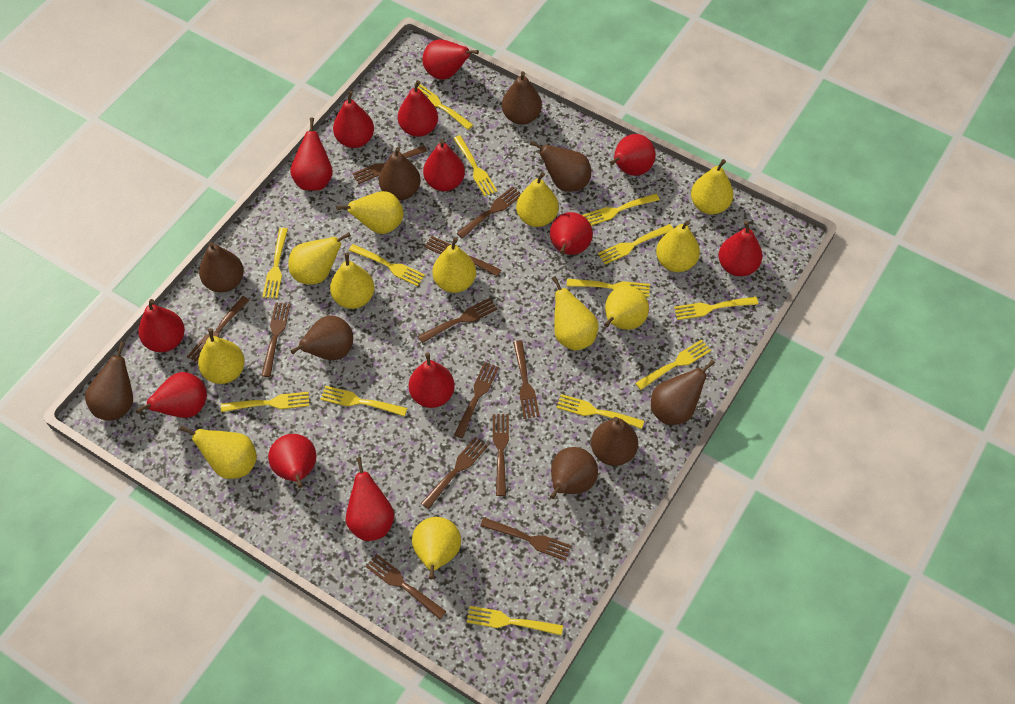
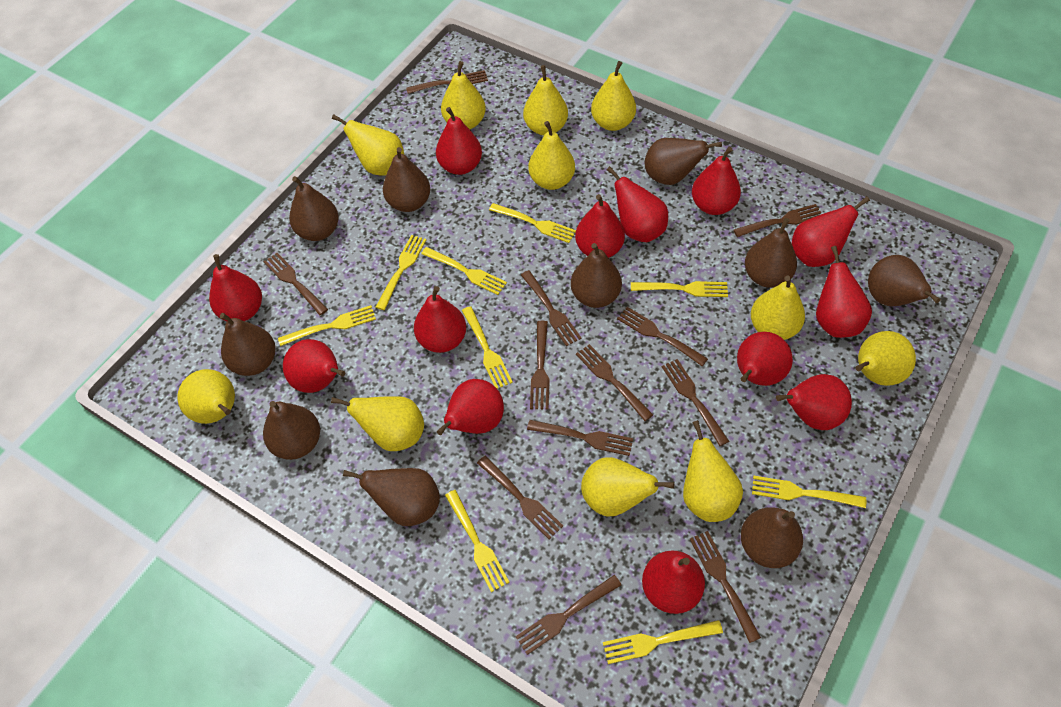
brown pear: 9 -> 10
yellow fork: 13 -> 9
yellow pear: 12 -> 11

